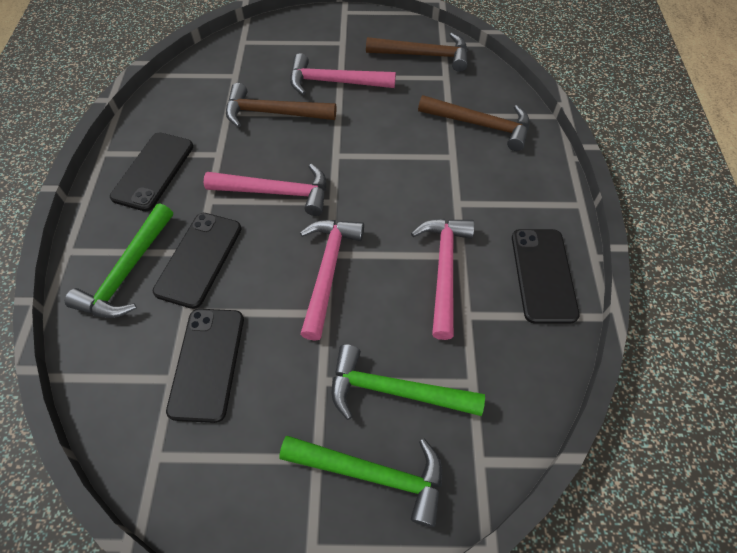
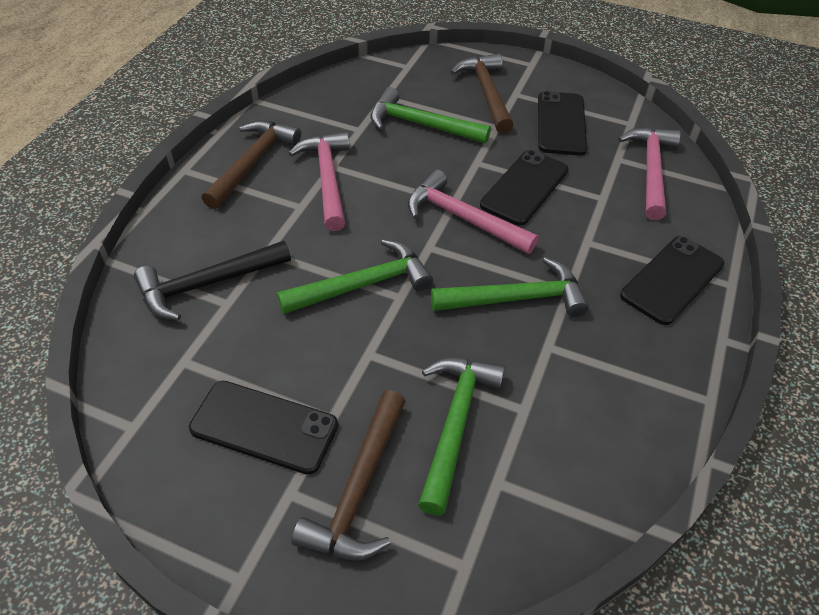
black hammer: 0 -> 1
green hammer: 3 -> 4
pink hammer: 4 -> 3

